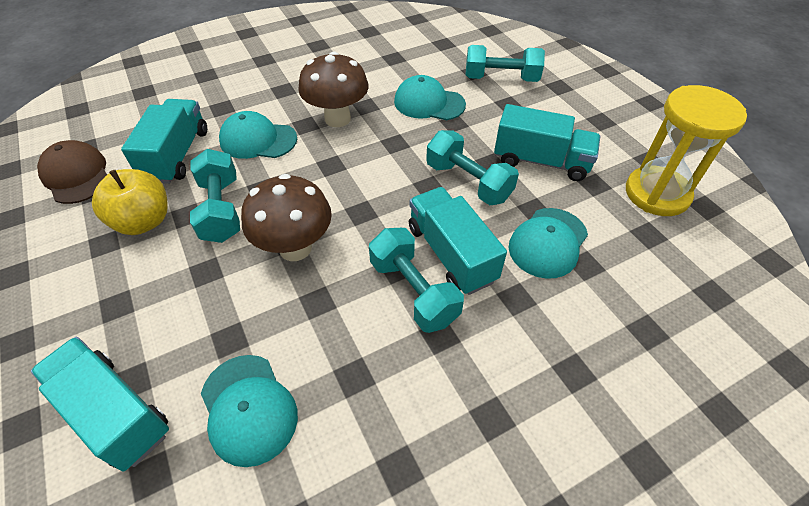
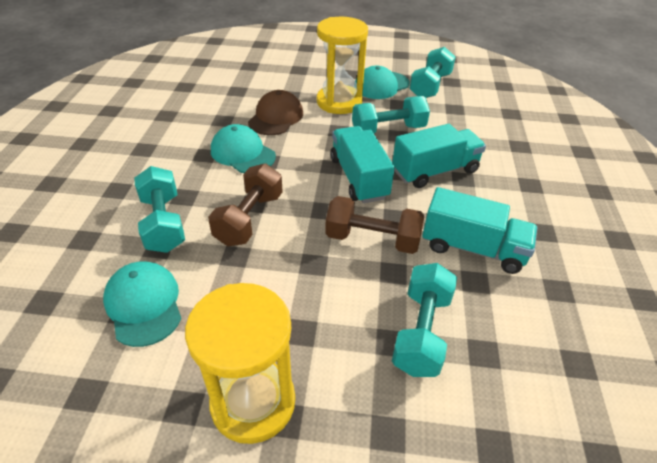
brown dumbbell: 0 -> 2
brown mushroom: 2 -> 0
turquoise cap: 4 -> 3
turquoise truck: 4 -> 3
yellow apple: 1 -> 0
yellow hourglass: 1 -> 2

